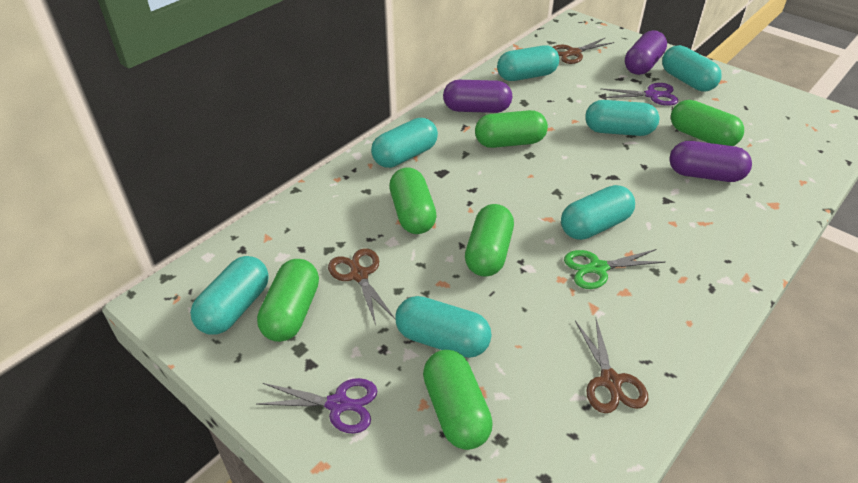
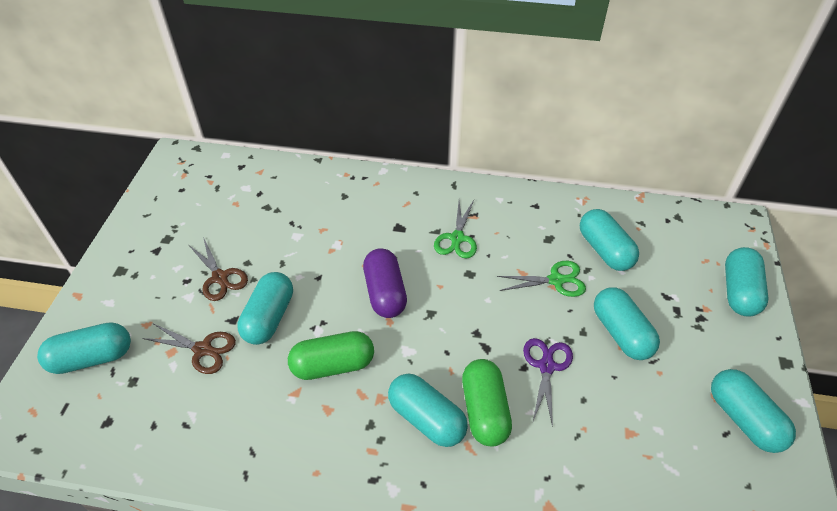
brown scissors: 3 -> 2
green capsule: 6 -> 2
green scissors: 1 -> 2
purple capsule: 3 -> 1
purple scissors: 2 -> 1

